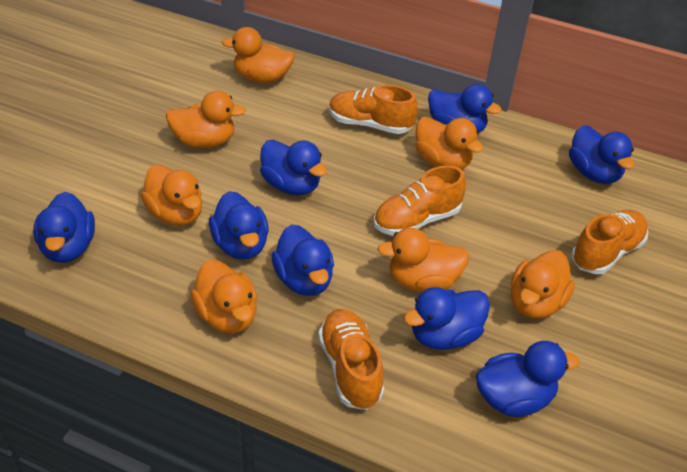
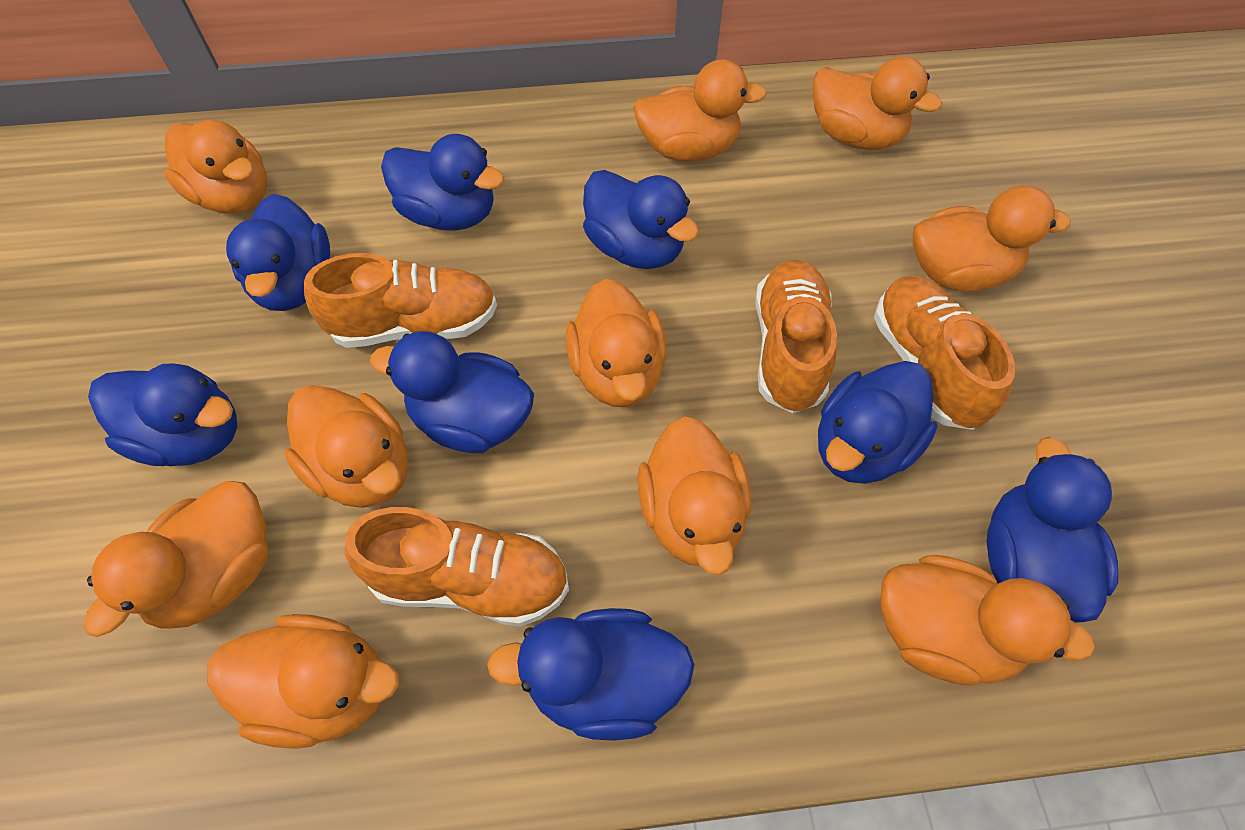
orange duck: 7 -> 10

